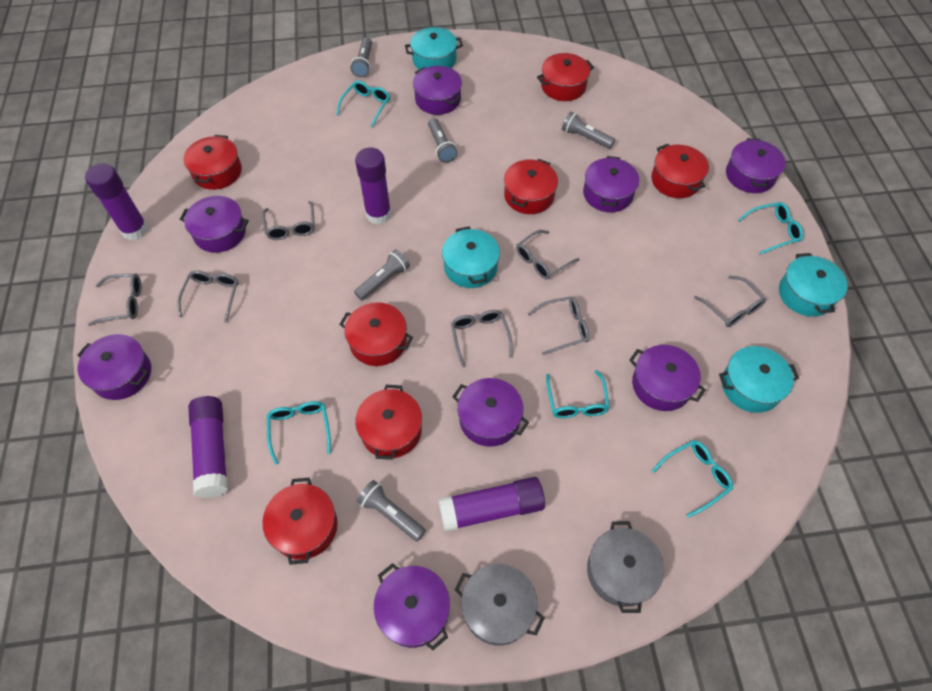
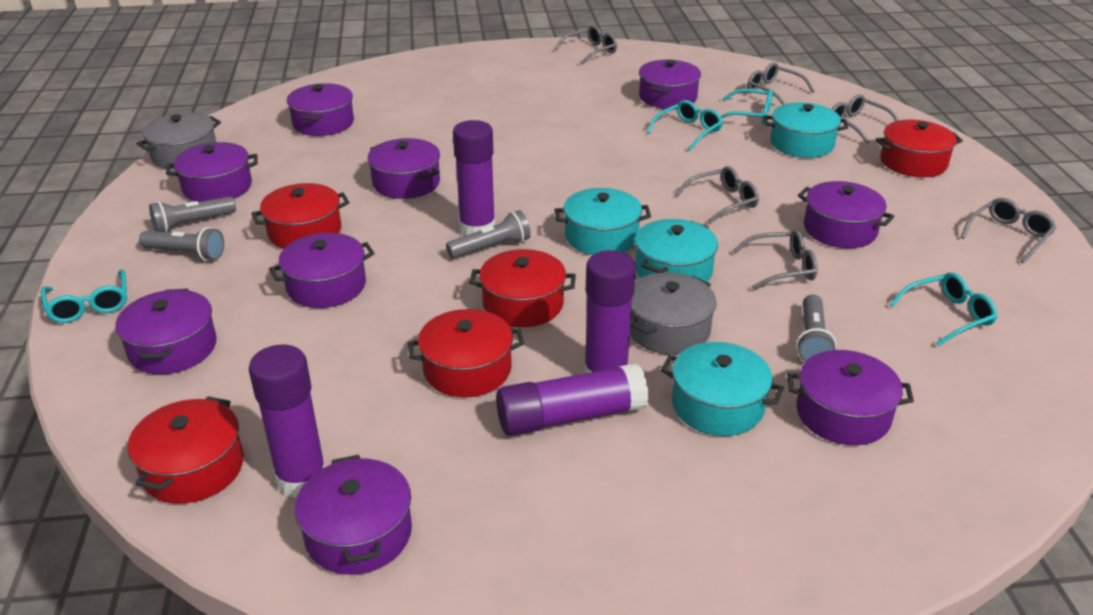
grey flashlight: 5 -> 4
grey glasses: 7 -> 6
purple pot: 8 -> 9
red pot: 7 -> 5
turquoise glasses: 5 -> 4

